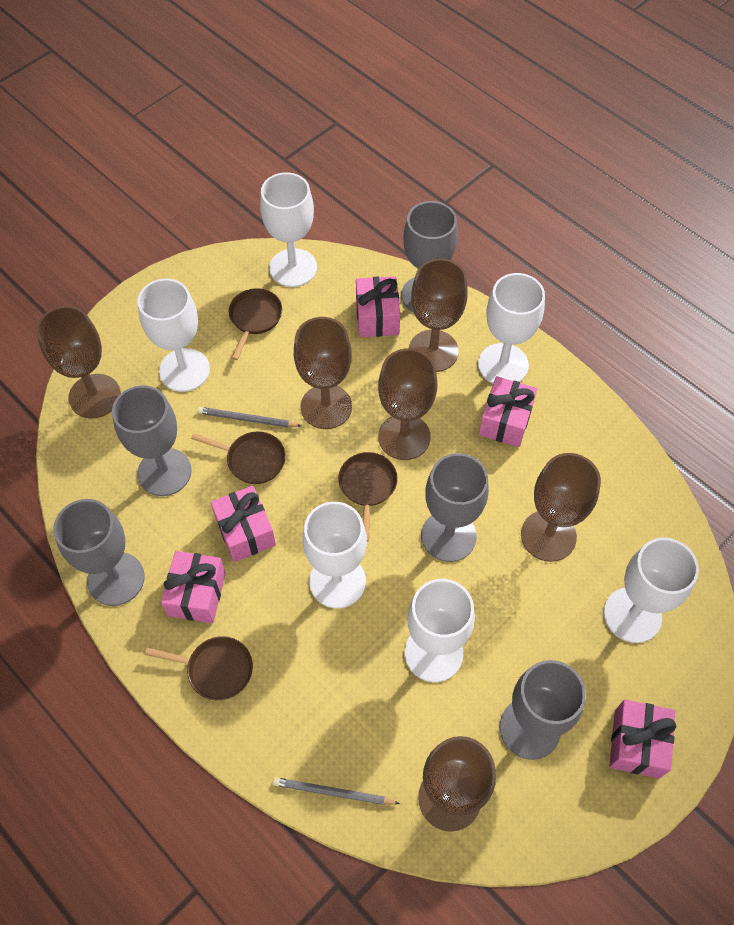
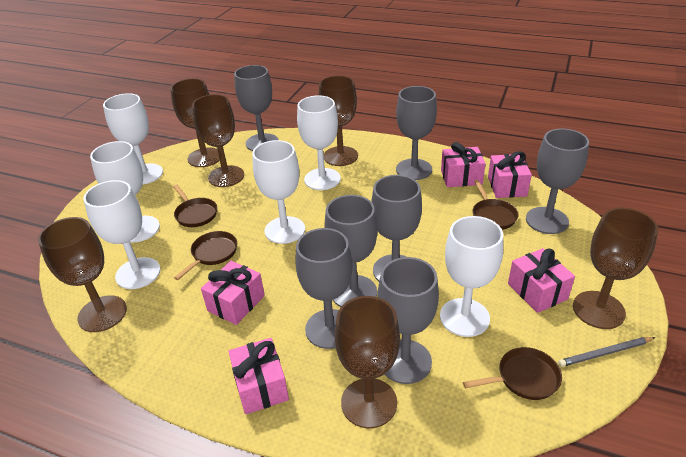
grey goblet: 5 -> 7
grey pencil: 2 -> 1

